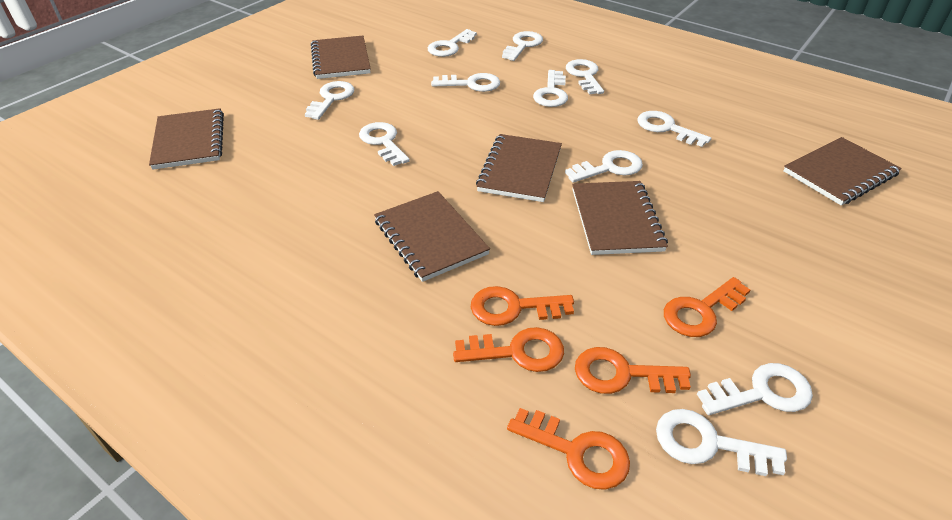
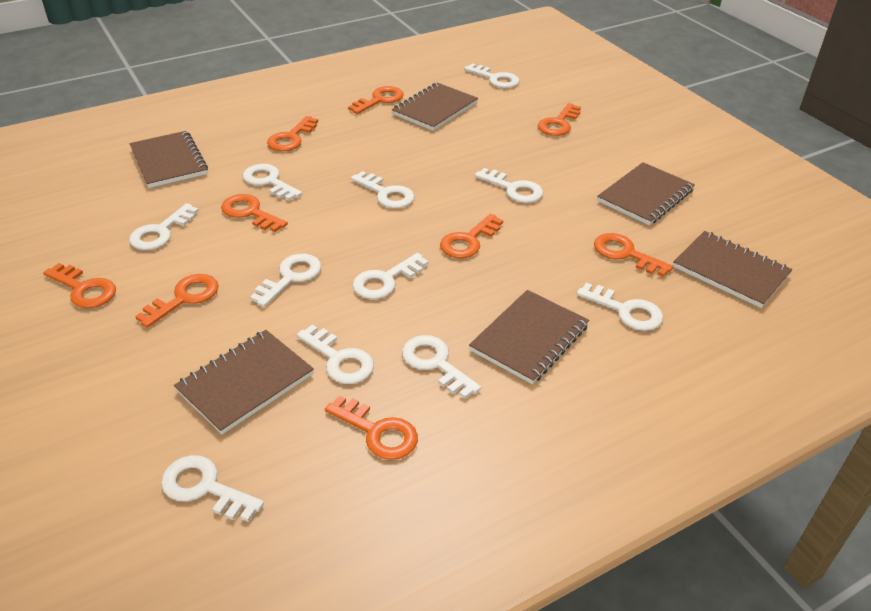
orange key: 5 -> 9

